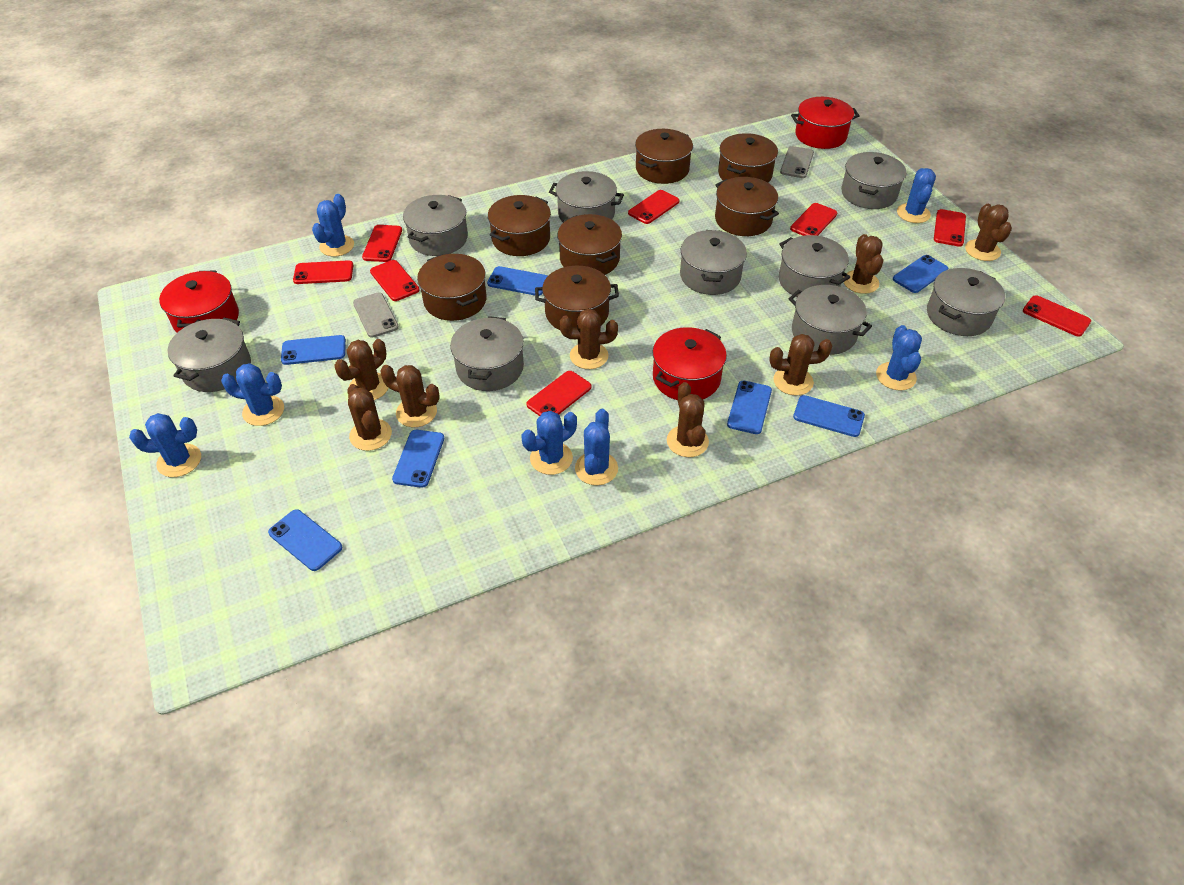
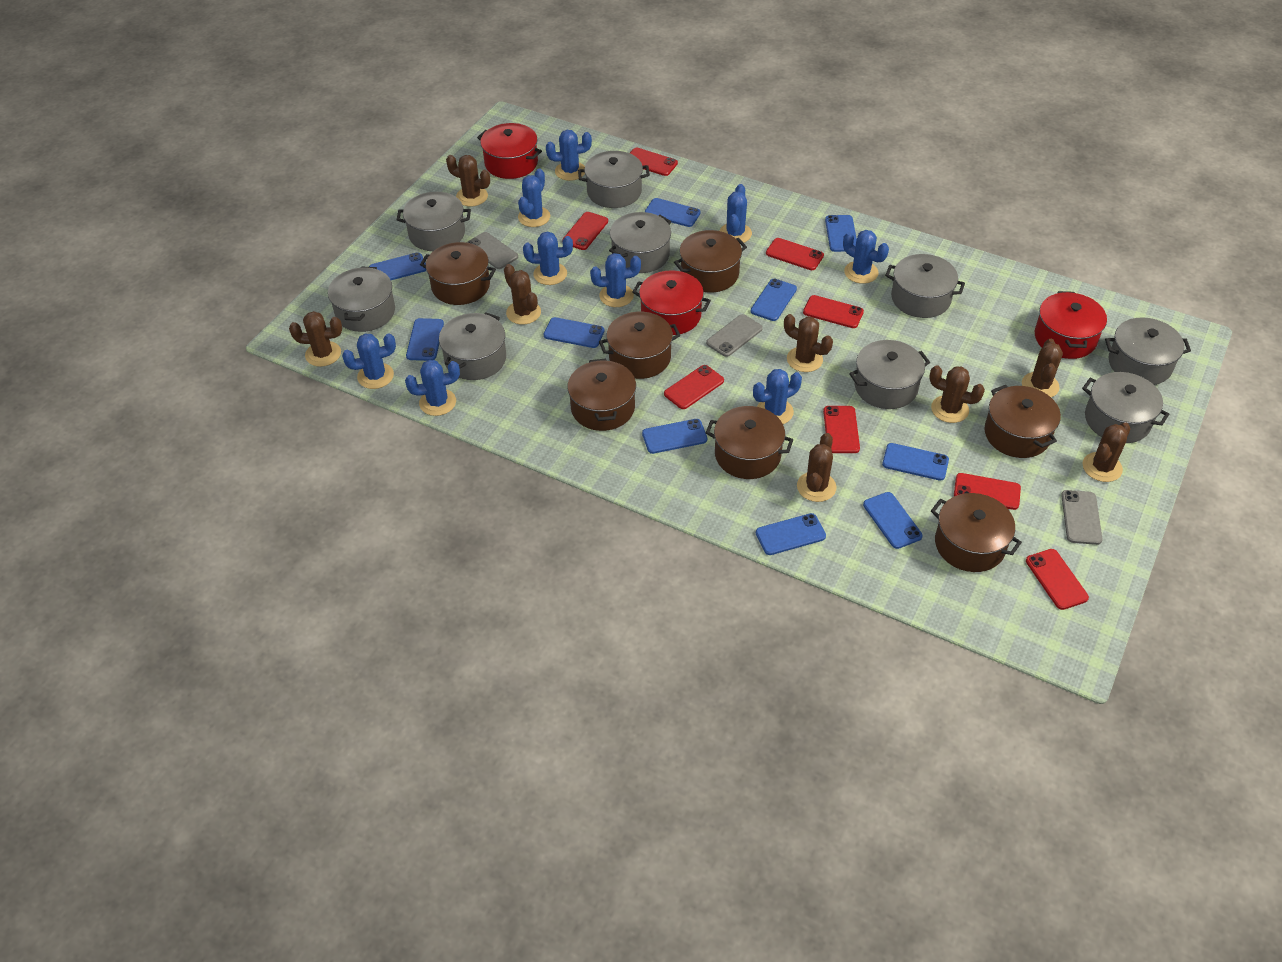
blue cactus: 7 -> 9
blue phone: 7 -> 10
grey phone: 2 -> 3

